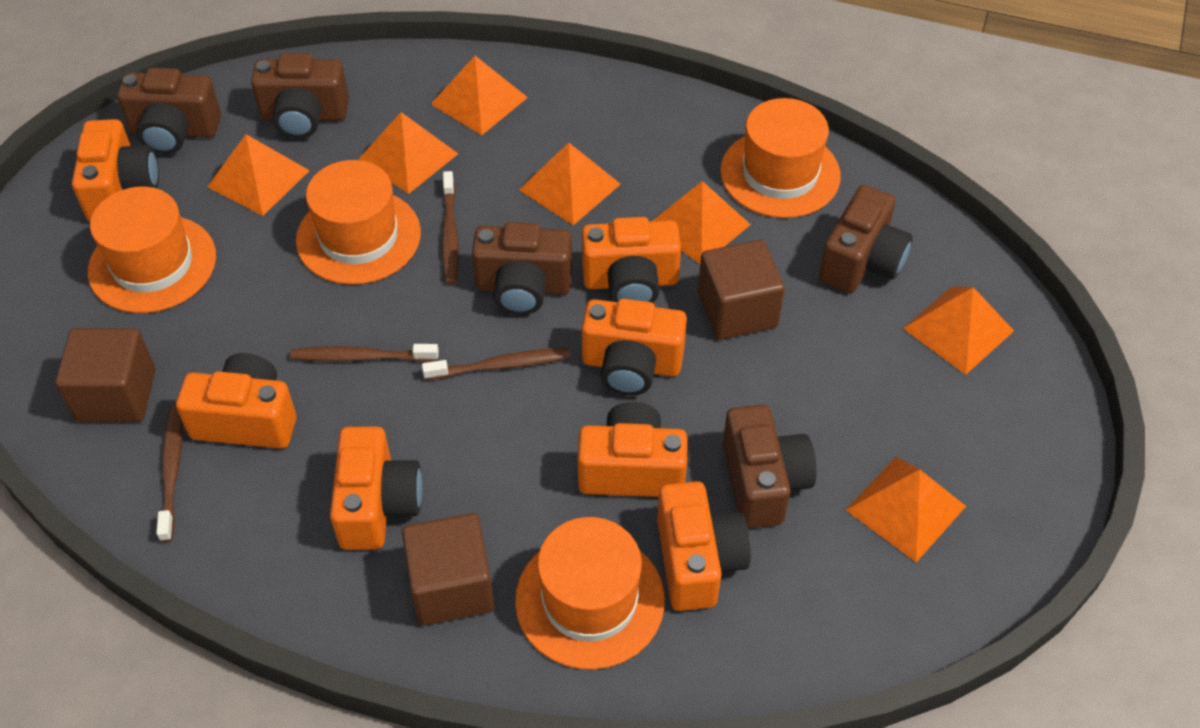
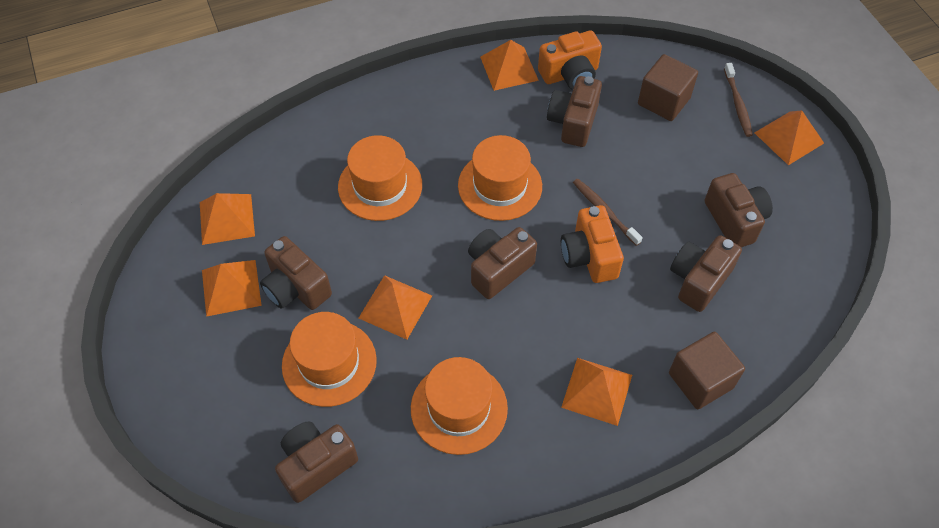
brown camera: 5 -> 6
brown cube: 3 -> 2
brown toothbrush: 4 -> 2
orange camera: 7 -> 2
orange pyramid: 7 -> 6

